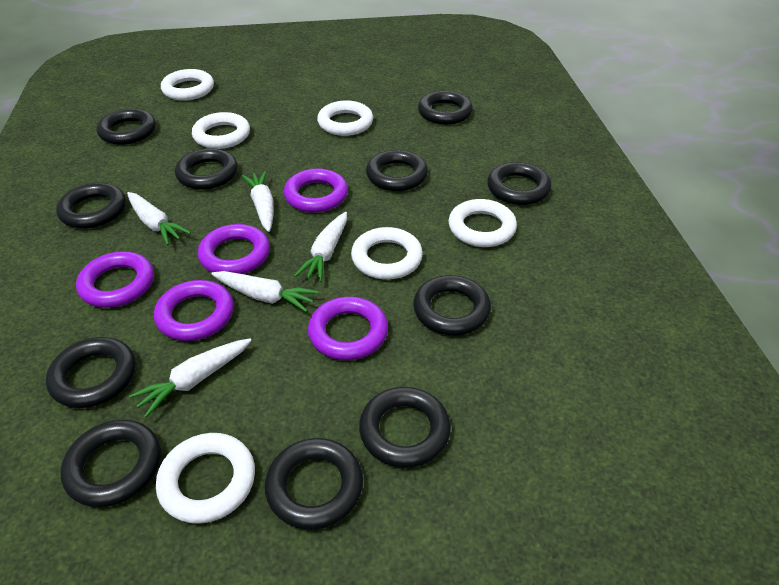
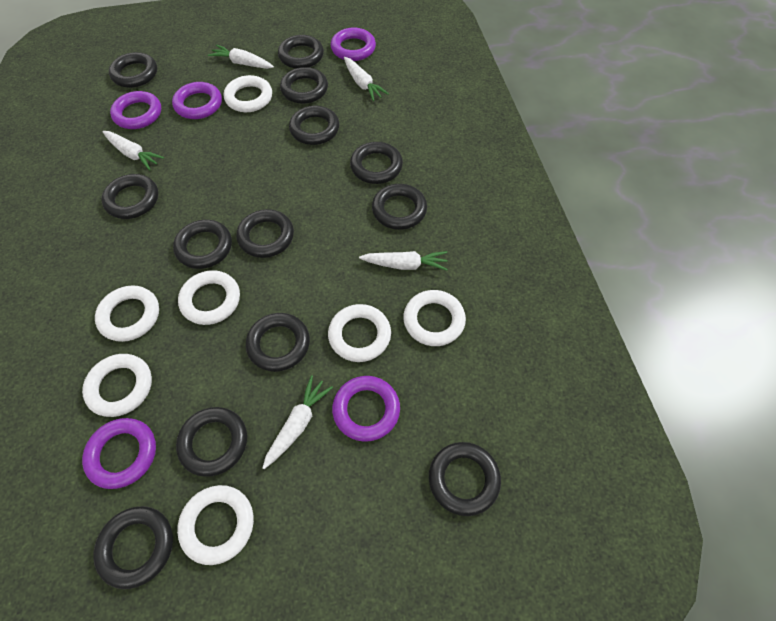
black ring: 11 -> 13
white ring: 6 -> 7

